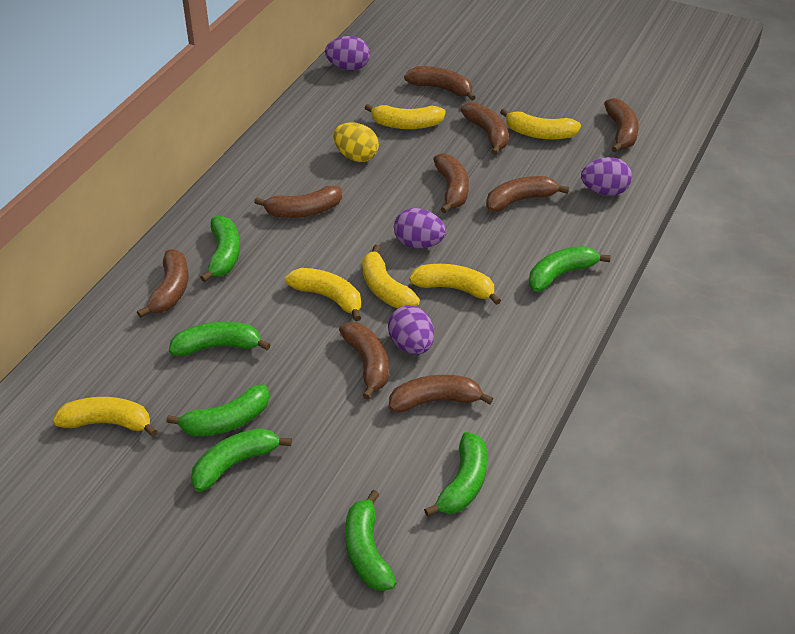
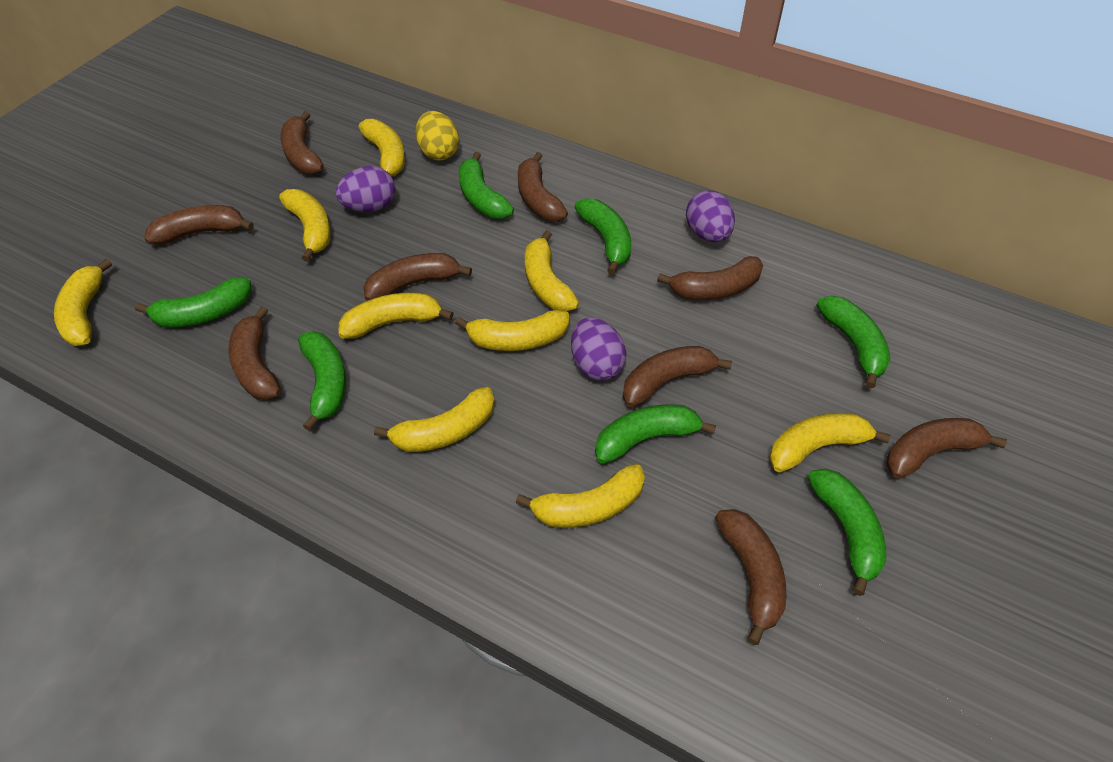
purple egg: 4 -> 3
yellow banana: 6 -> 9

